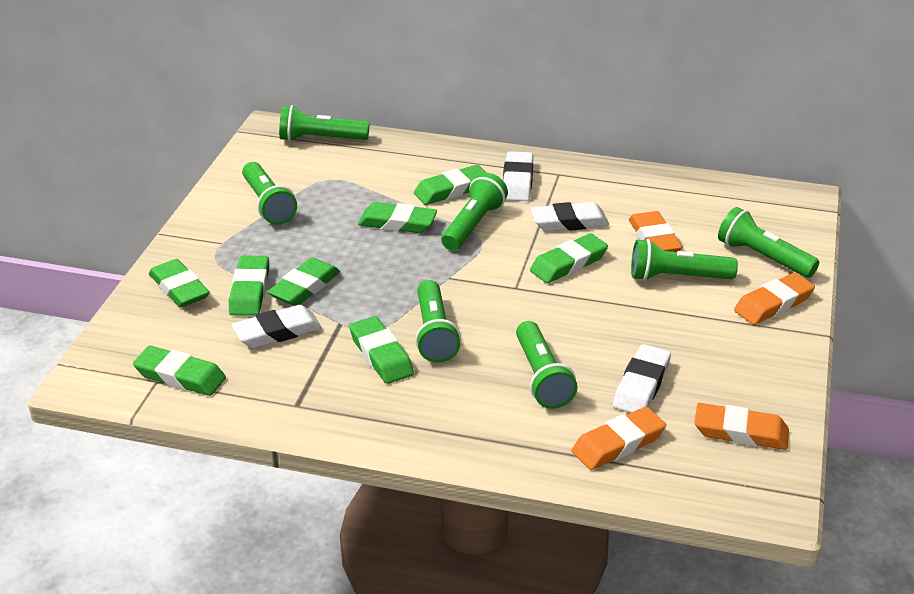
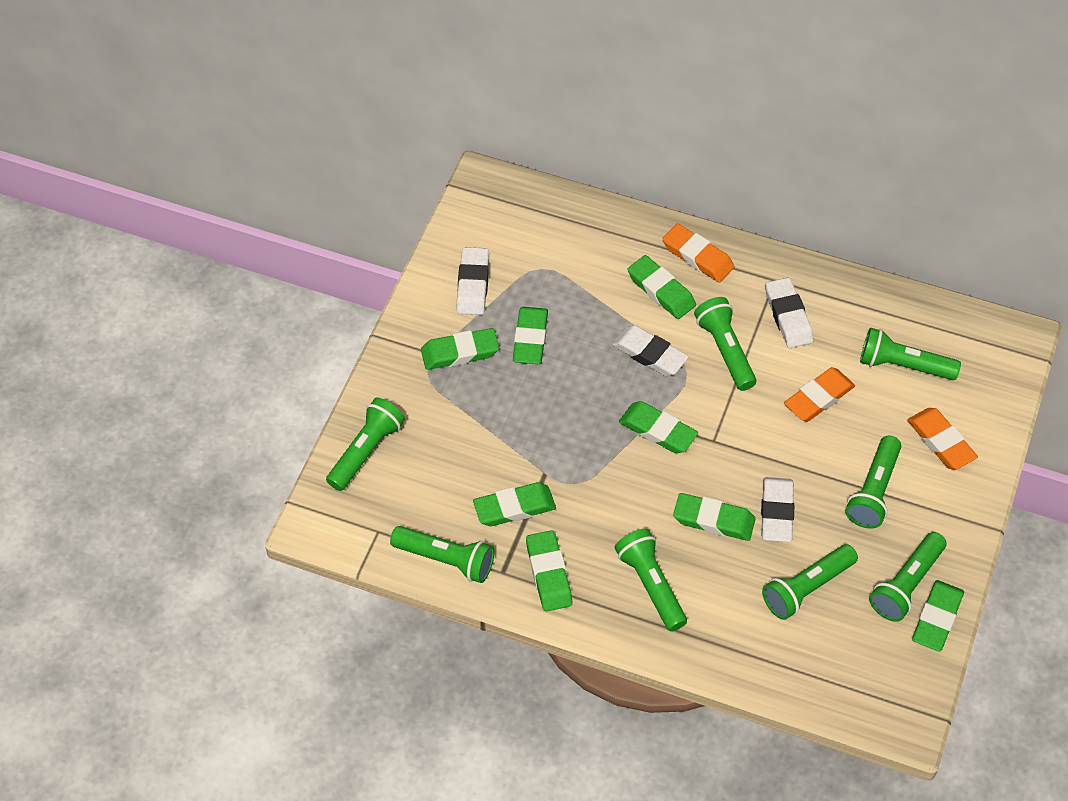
green flashlight: 7 -> 8
orange eraser: 4 -> 3

